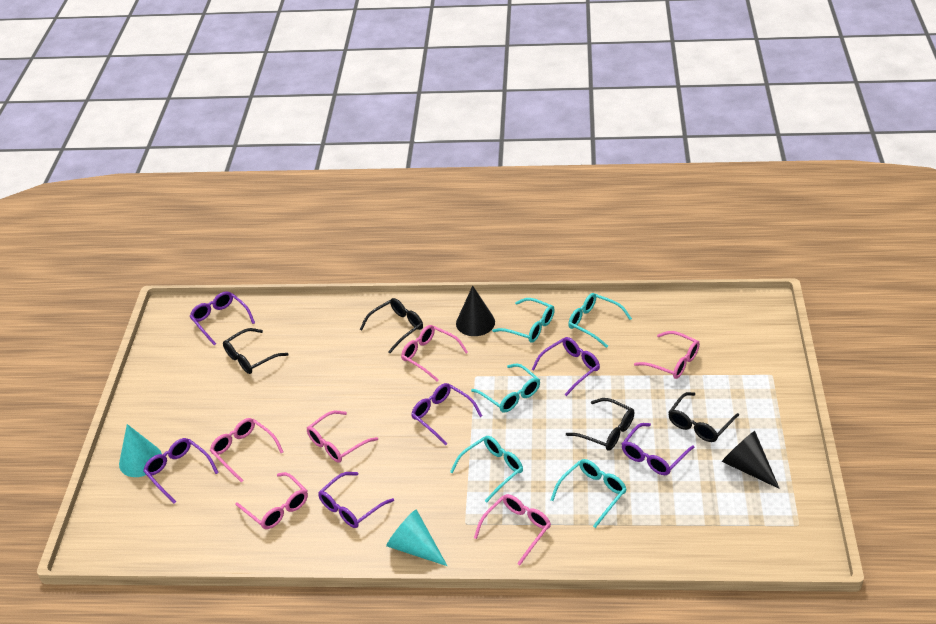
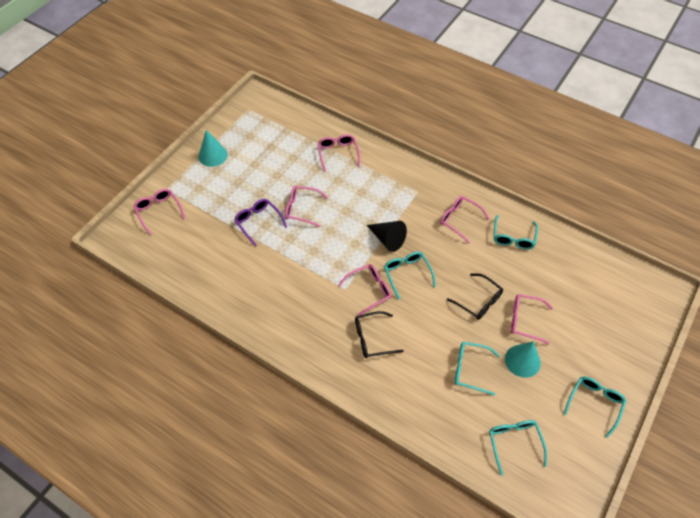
black cone: 2 -> 1
black glasses: 4 -> 2
purple glasses: 6 -> 1

